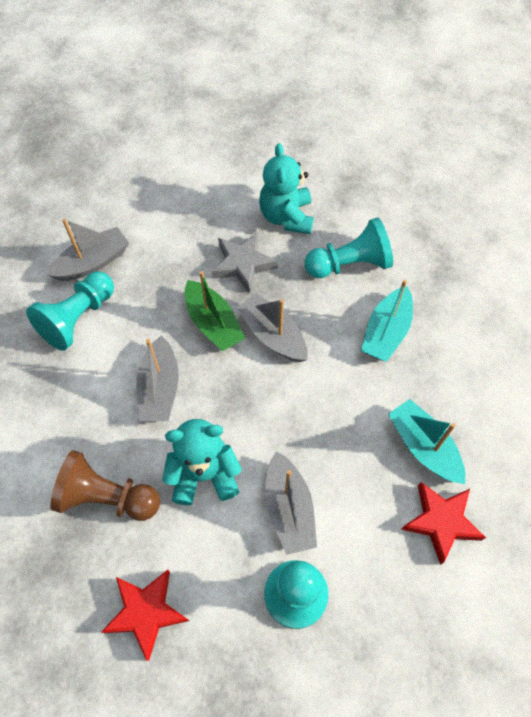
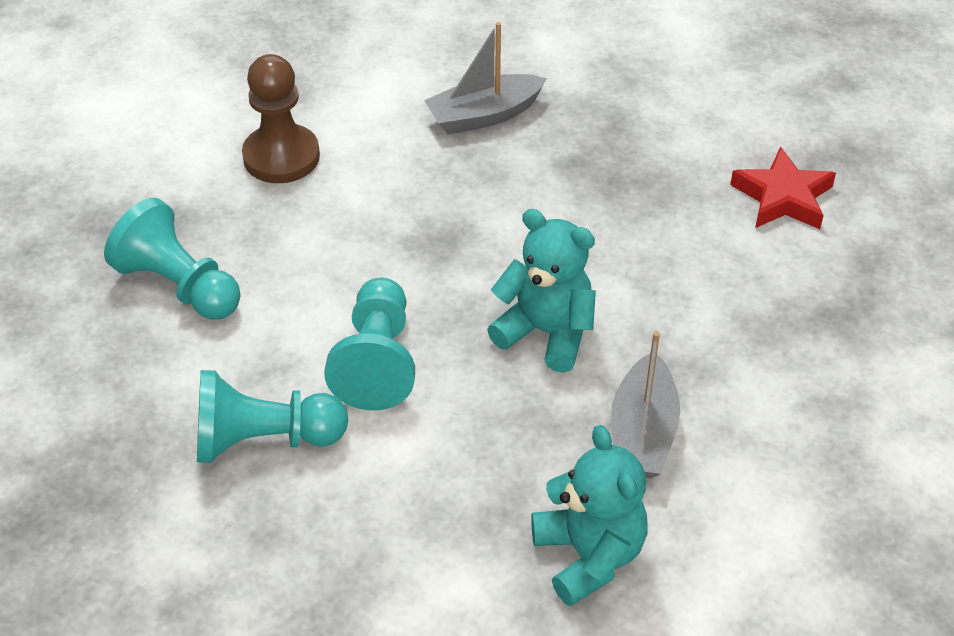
green boat: 1 -> 0
grey boat: 4 -> 2
grey star: 1 -> 0
red star: 2 -> 1
turquoise boat: 2 -> 0

